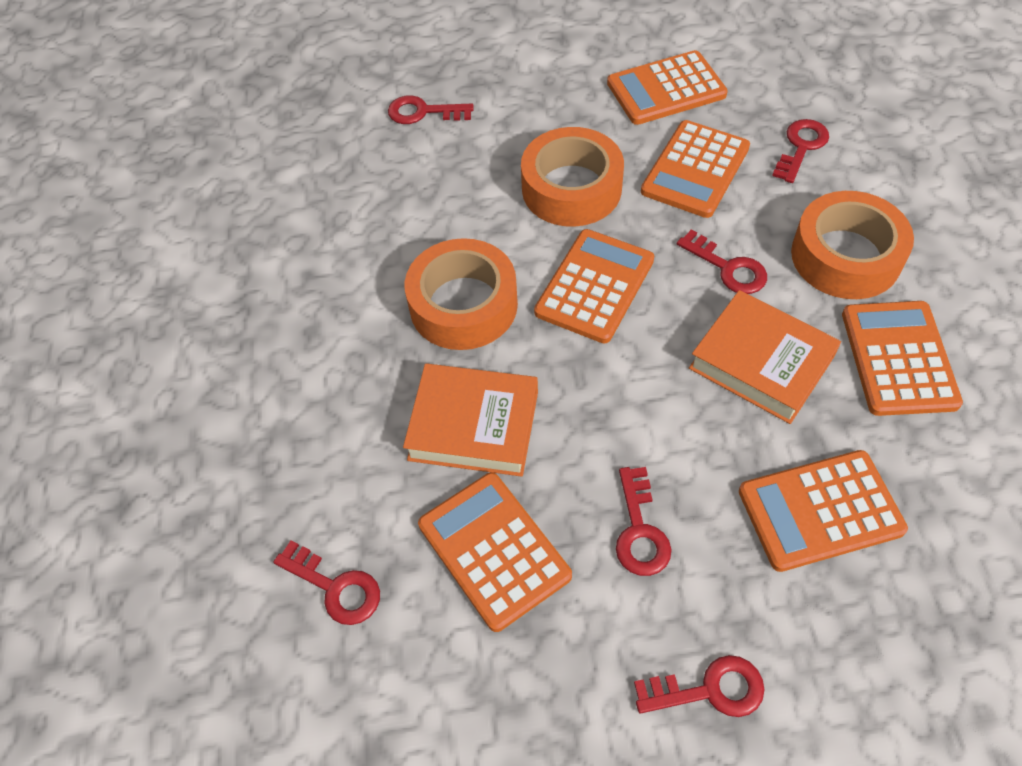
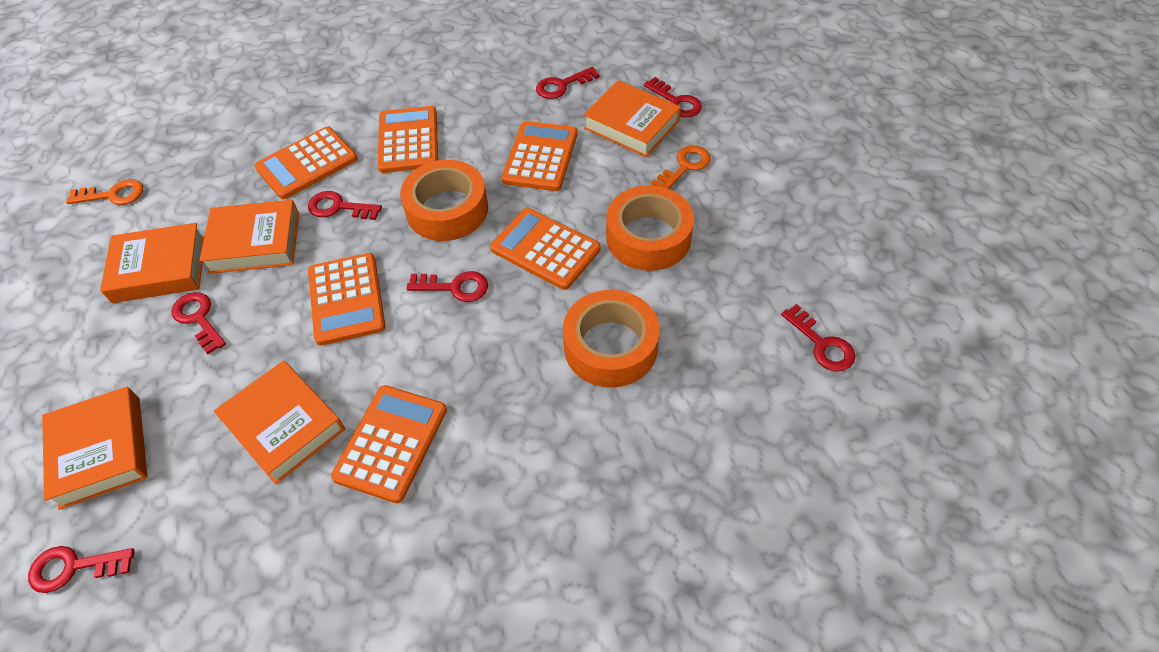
orange book: 2 -> 5
orange key: 0 -> 2
red key: 6 -> 7

